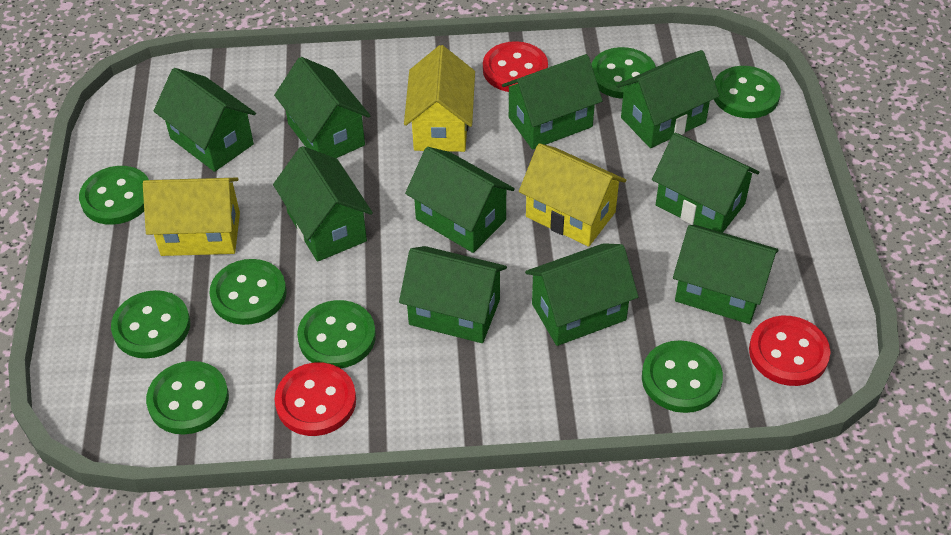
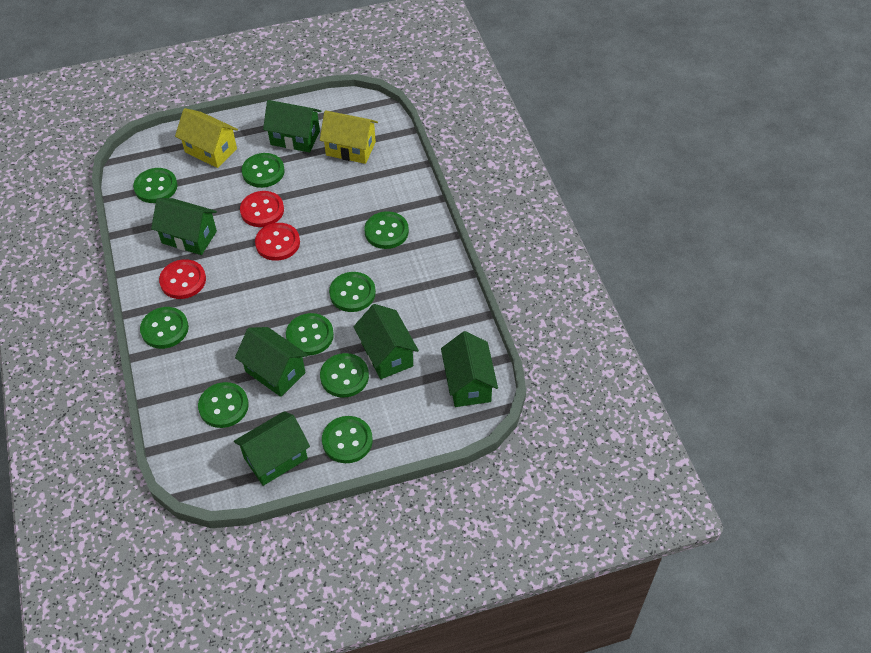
green button: 8 -> 9
green house: 10 -> 6
yellow house: 3 -> 2

